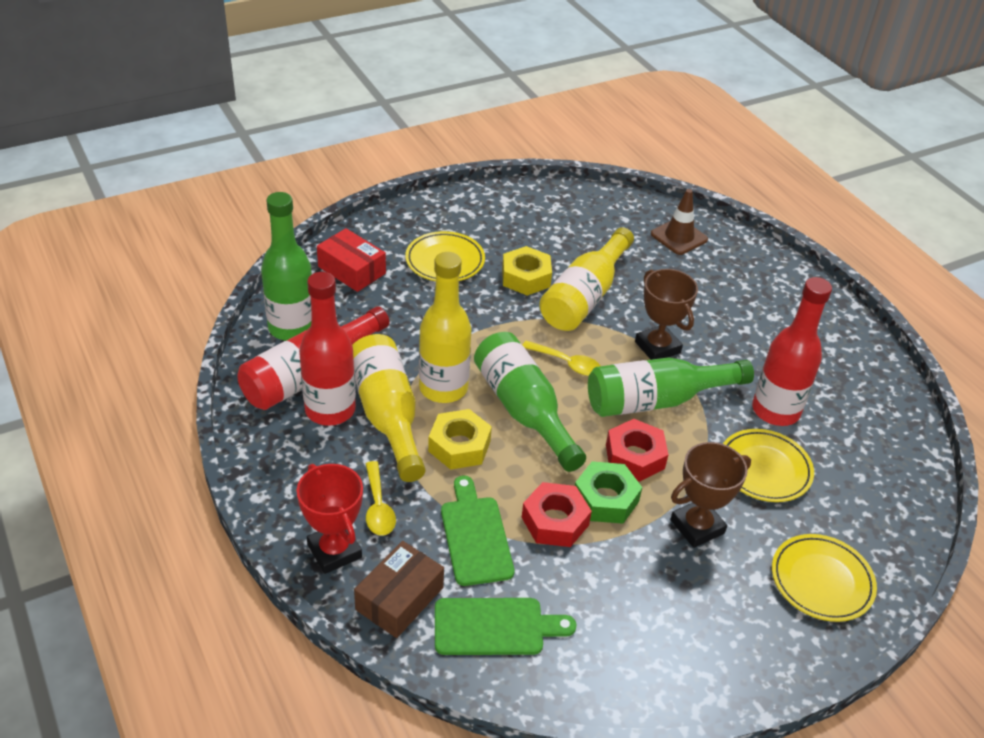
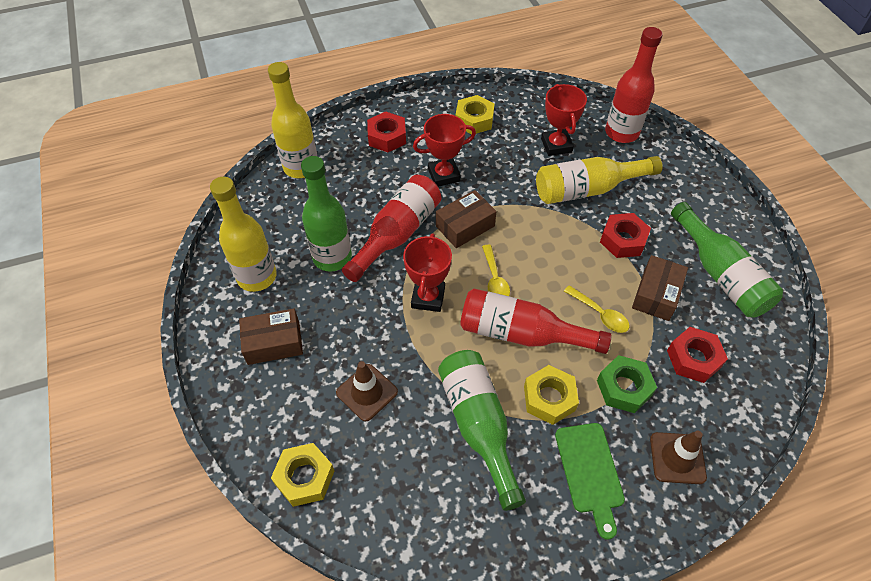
brown box: 1 -> 3
brown traffic cone: 1 -> 2
brown trophy: 2 -> 0
green cutting board: 2 -> 1
red box: 1 -> 0
red nut: 2 -> 3
red trophy: 1 -> 3
yellow nut: 2 -> 3
yellow plate: 3 -> 0

